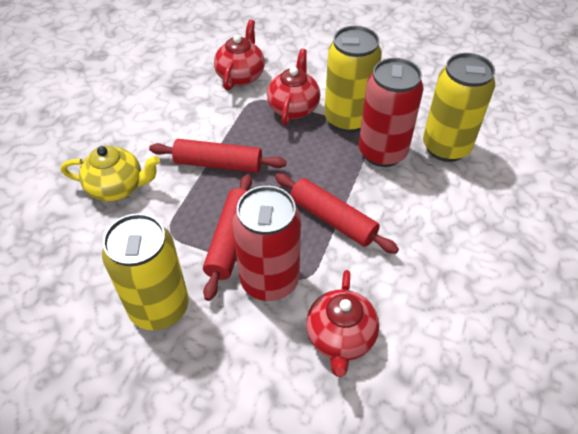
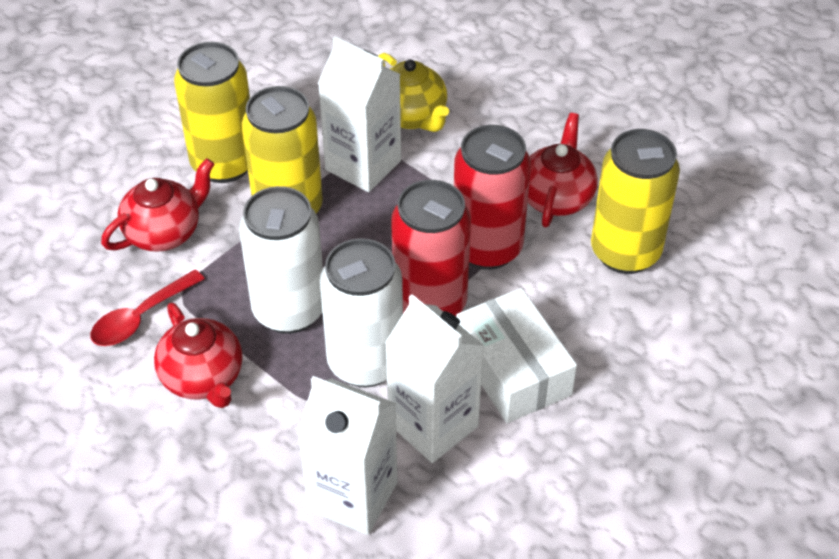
red rolling pin: 3 -> 0
red spoon: 0 -> 1
white box: 0 -> 1
white can: 0 -> 2
white carton: 0 -> 3

